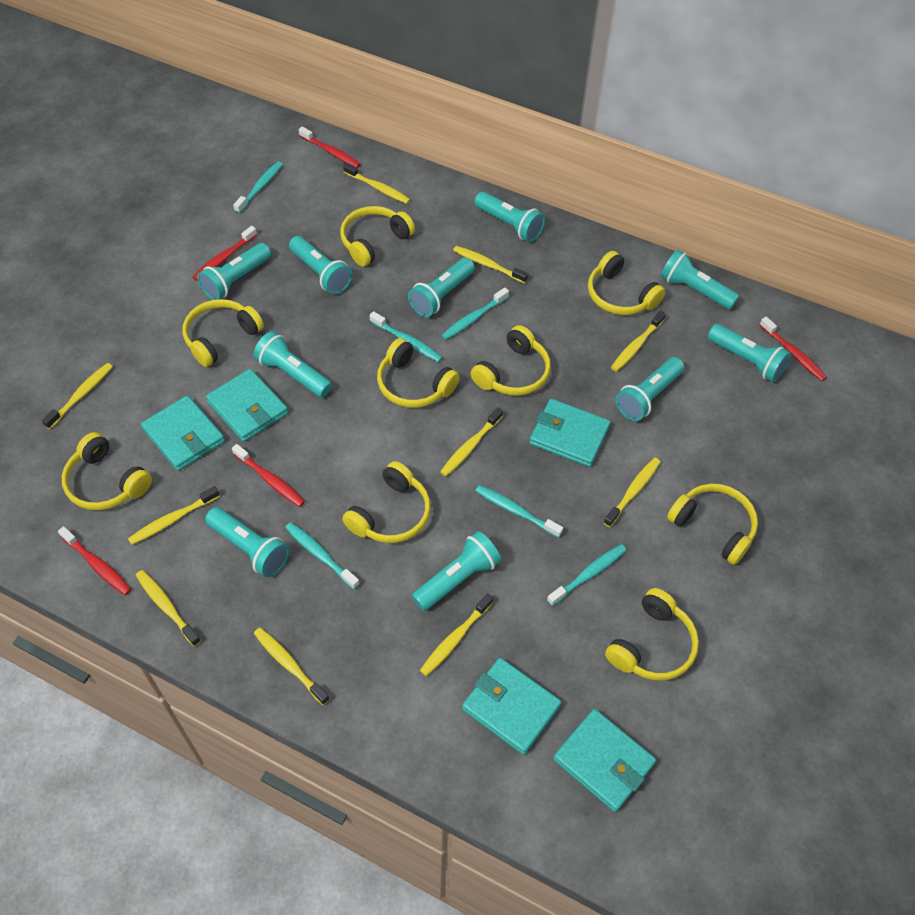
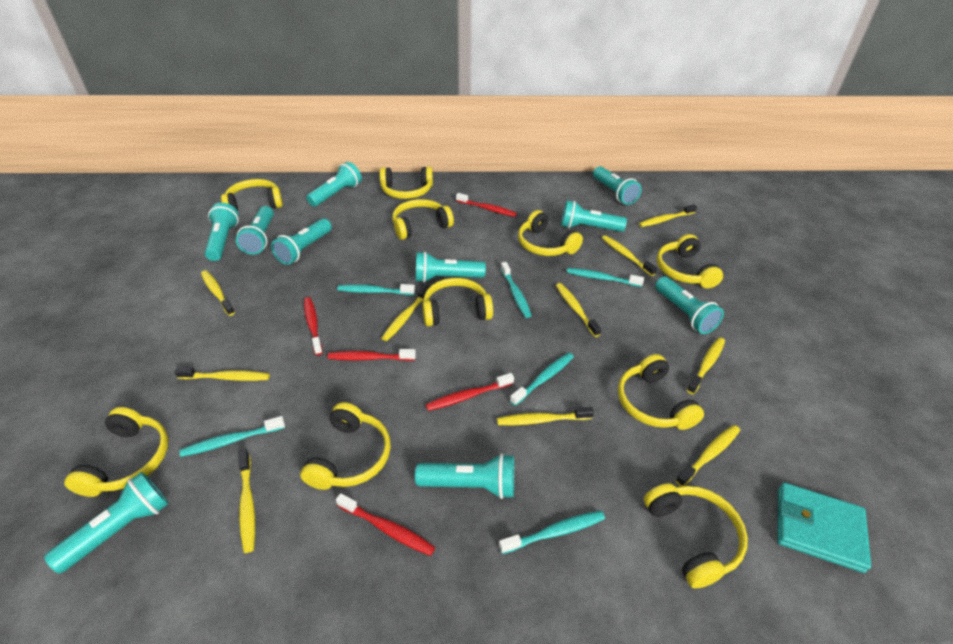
turquoise wallet: 5 -> 1
yellow headphones: 9 -> 10

